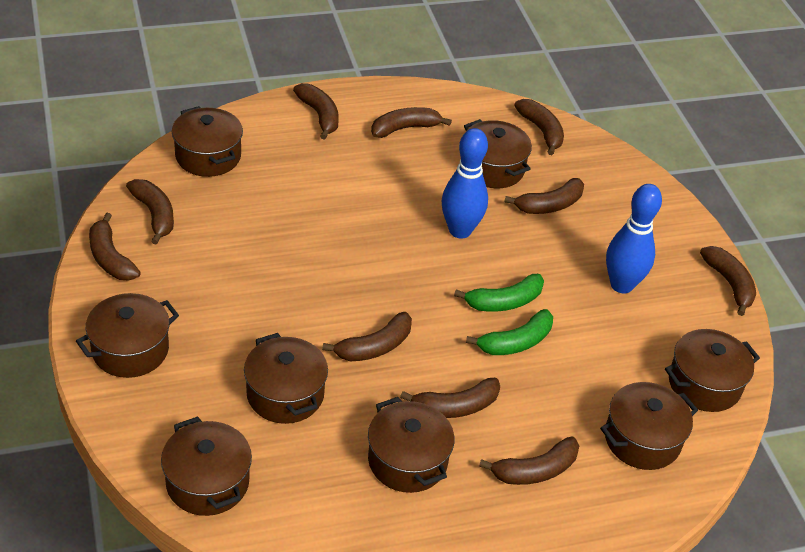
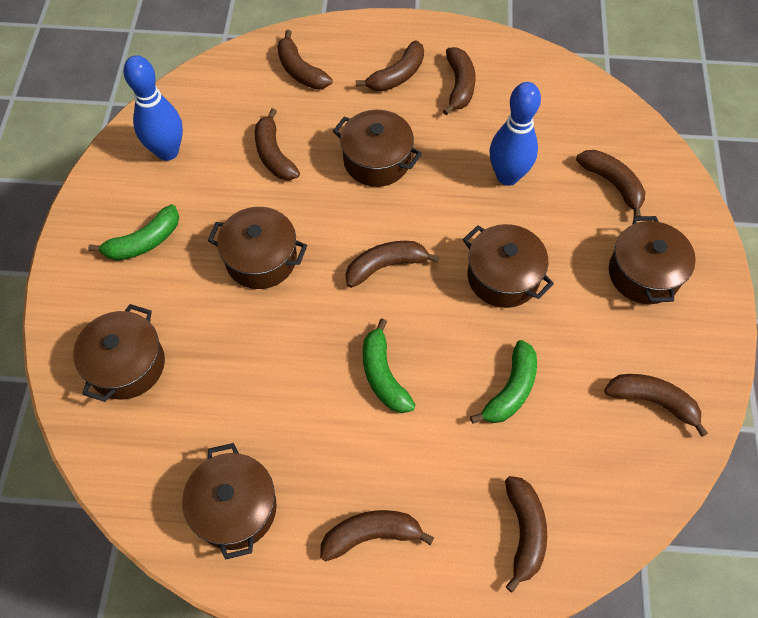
brown banana: 10 -> 9
brown pot: 8 -> 6
green banana: 2 -> 3

